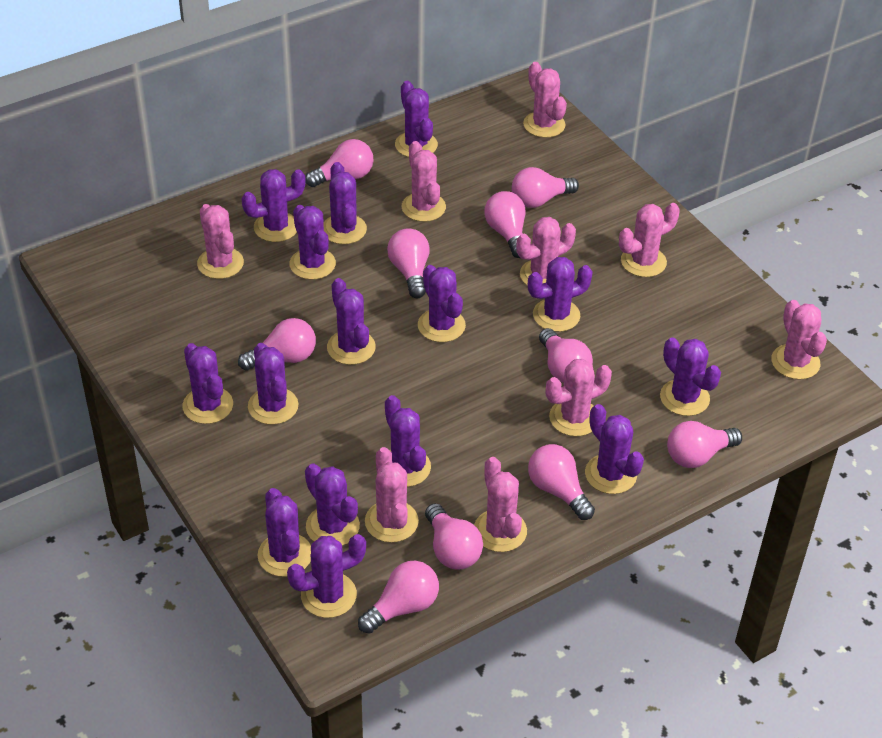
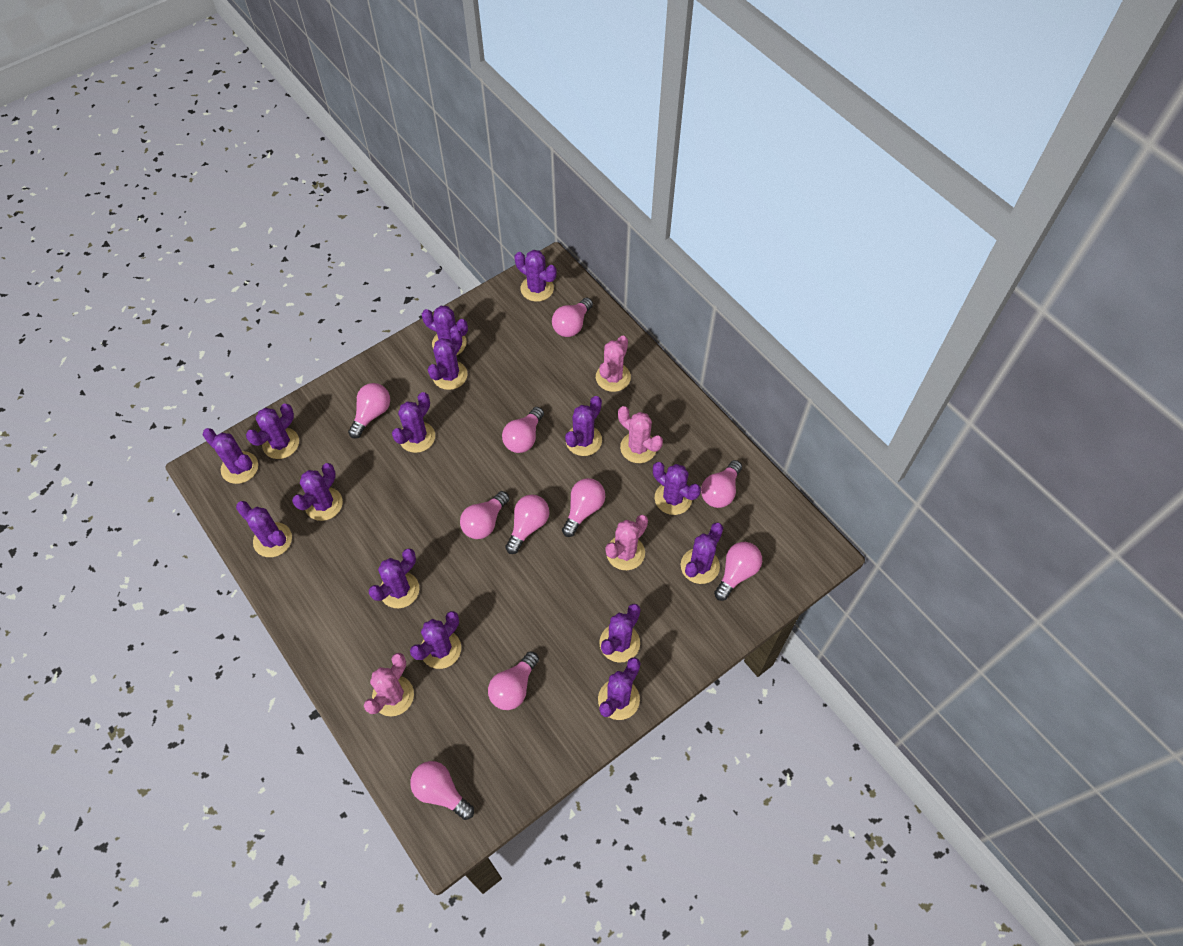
pink cactus: 9 -> 4

